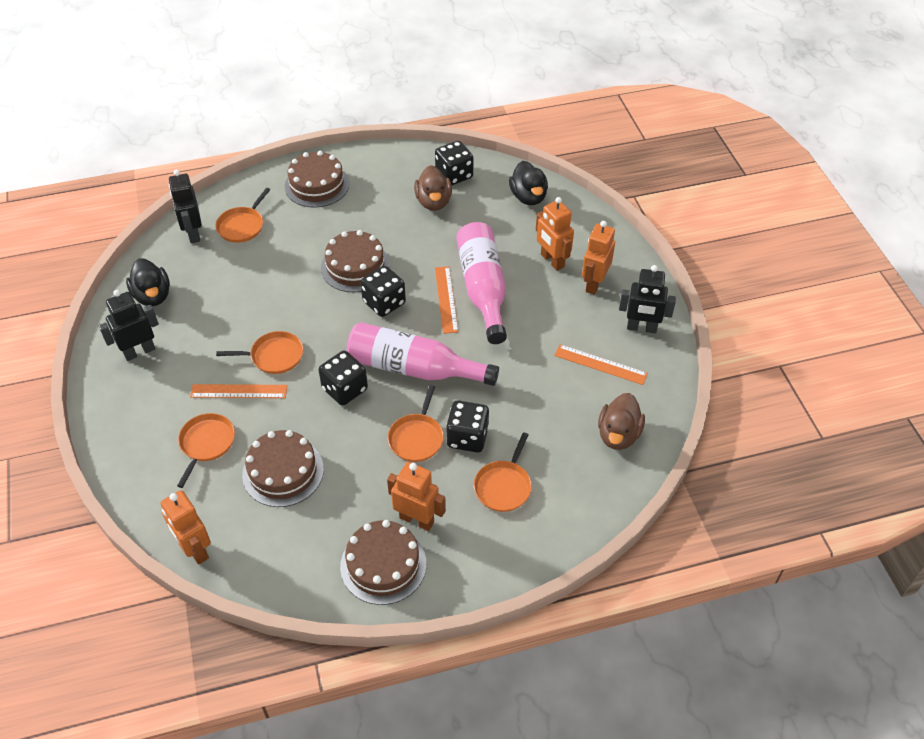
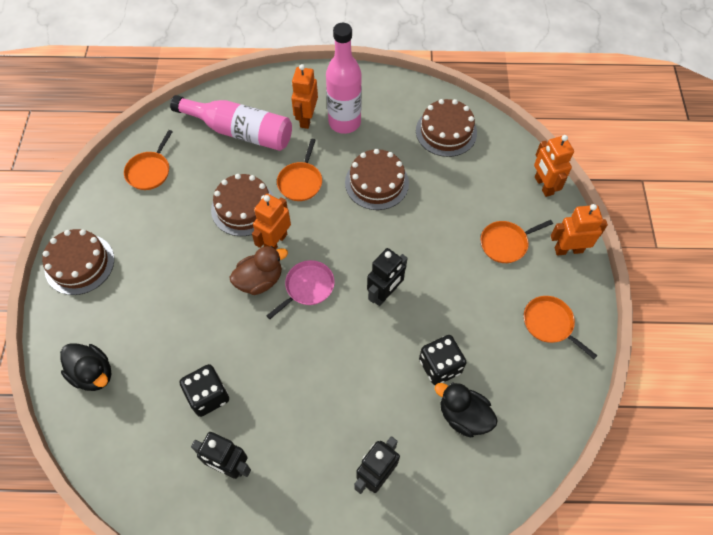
black dice: 4 -> 2
brown duck: 2 -> 1
orange pan: 5 -> 4
orange ruler: 3 -> 0
pink pan: 0 -> 1

